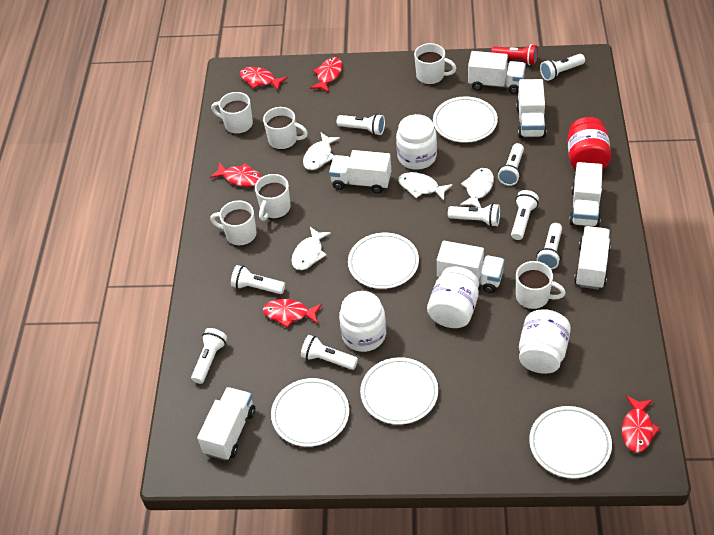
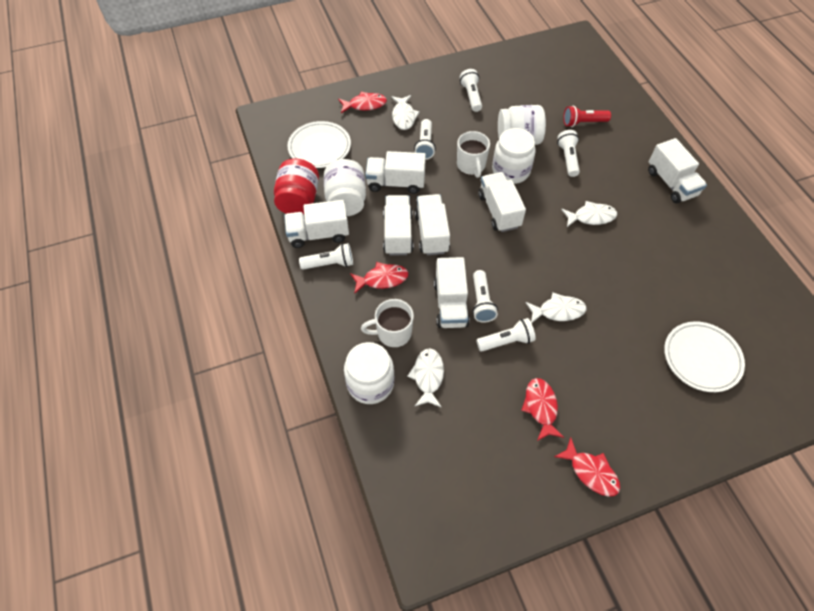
red fish: 5 -> 4
white flashlight: 9 -> 6
white mug: 6 -> 2
white plate: 5 -> 2

